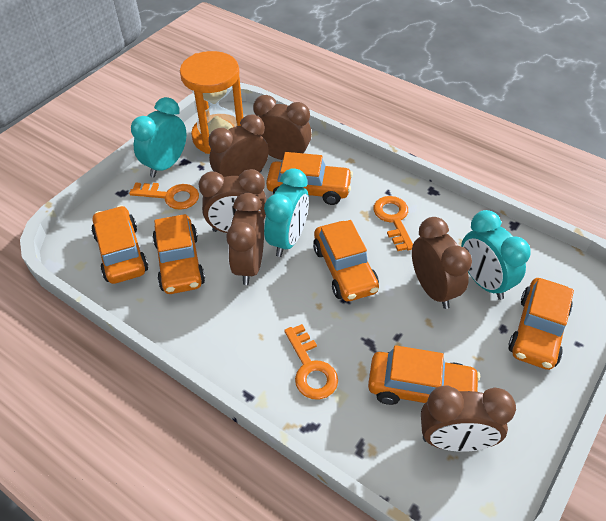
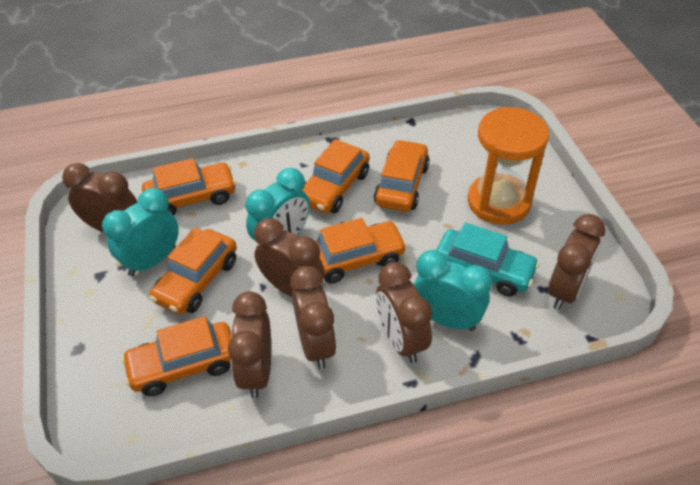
orange key: 3 -> 0
turquoise car: 0 -> 1

